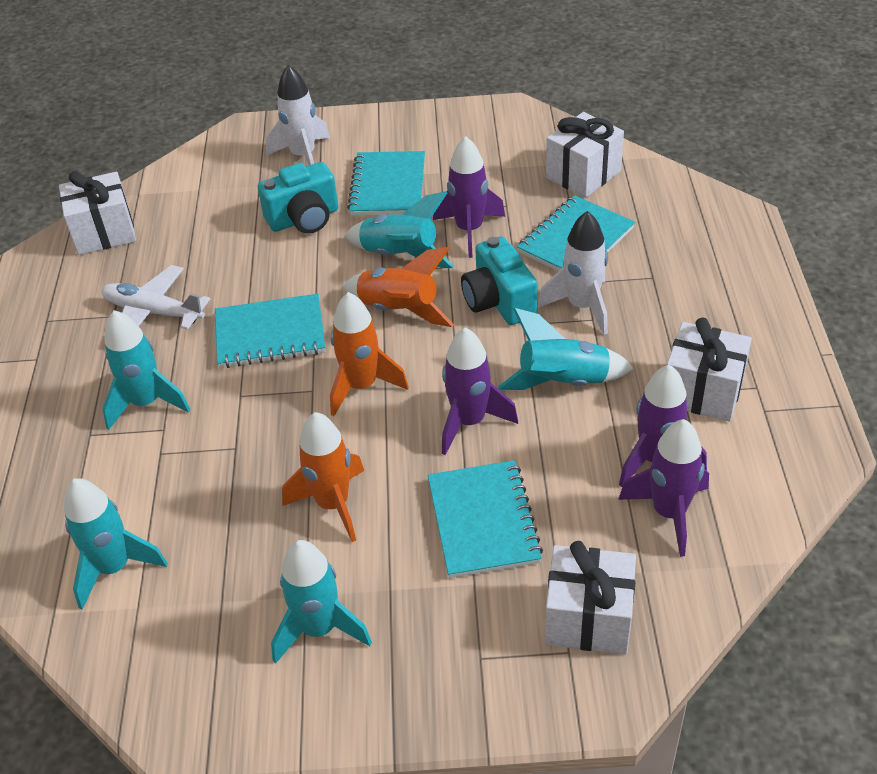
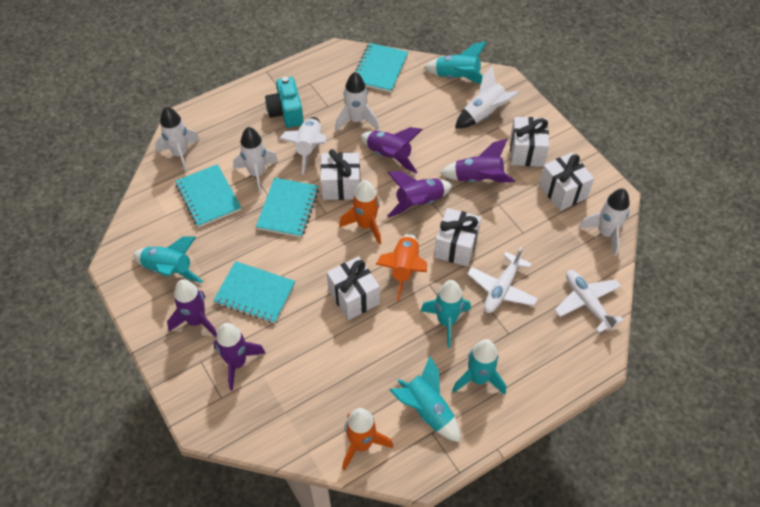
purple rocket: 4 -> 5
turquoise camera: 2 -> 1
white gift: 4 -> 5
white plane: 1 -> 2
white rocket: 2 -> 6

